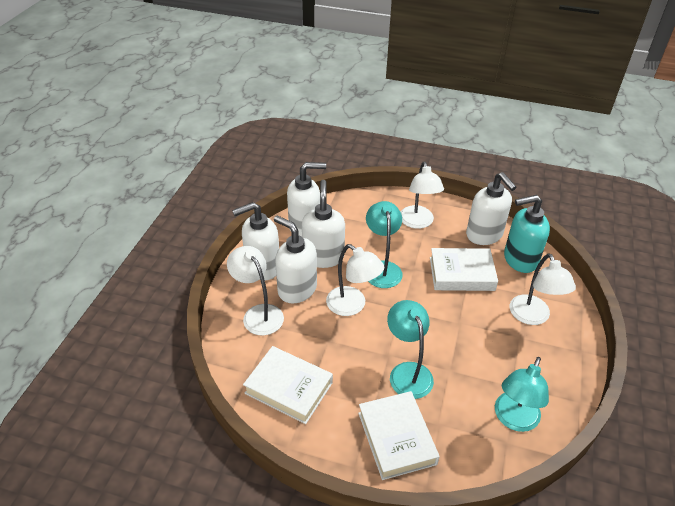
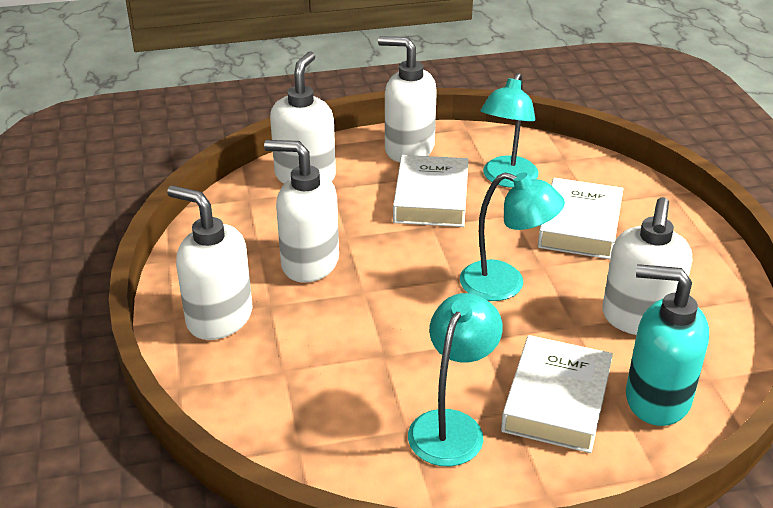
white lamp: 4 -> 0

